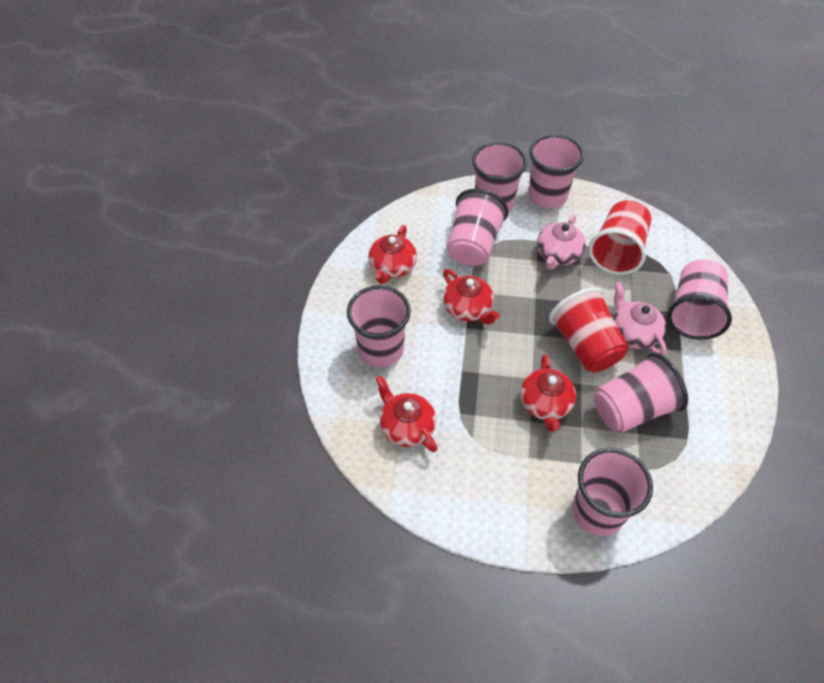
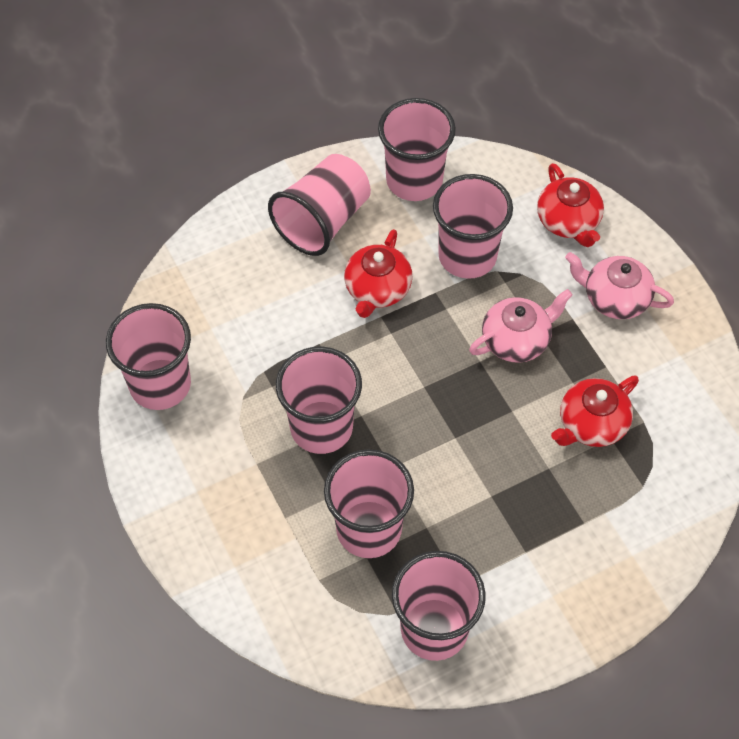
red cup: 2 -> 0
red teapot: 4 -> 3

